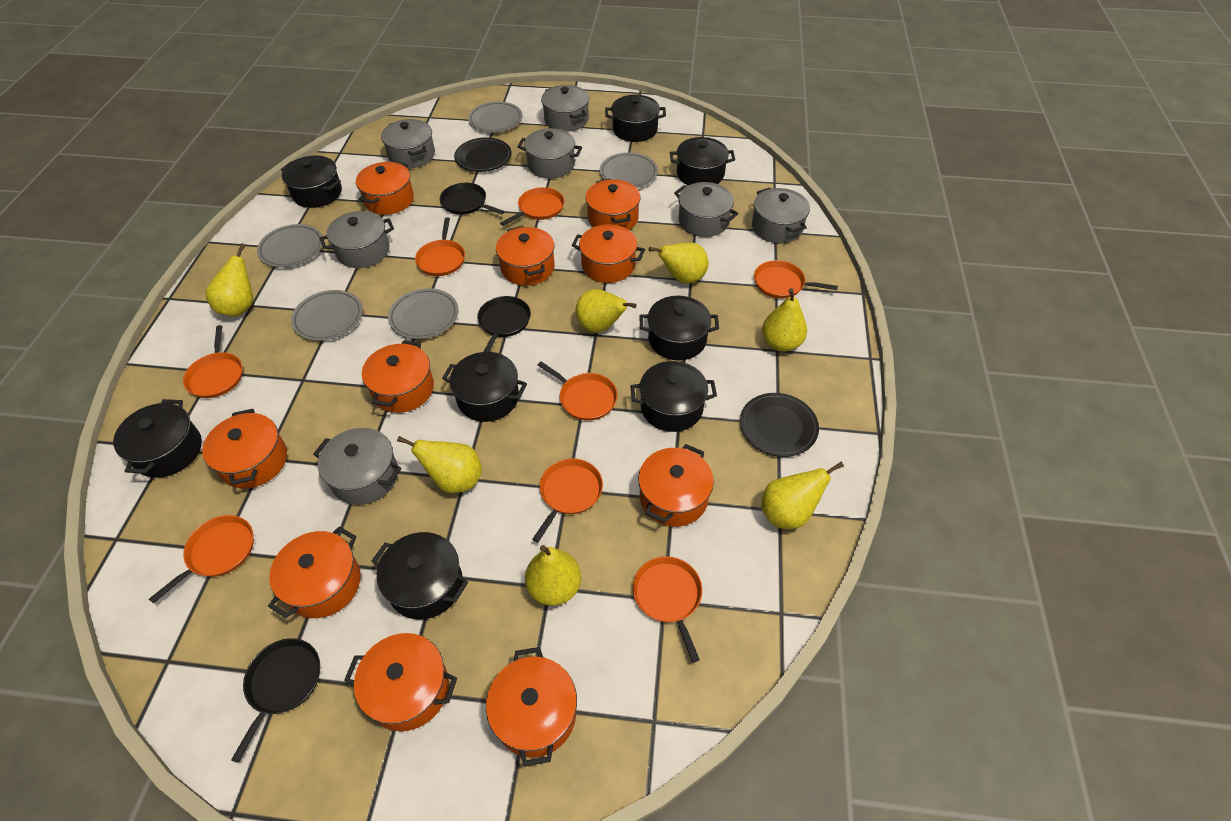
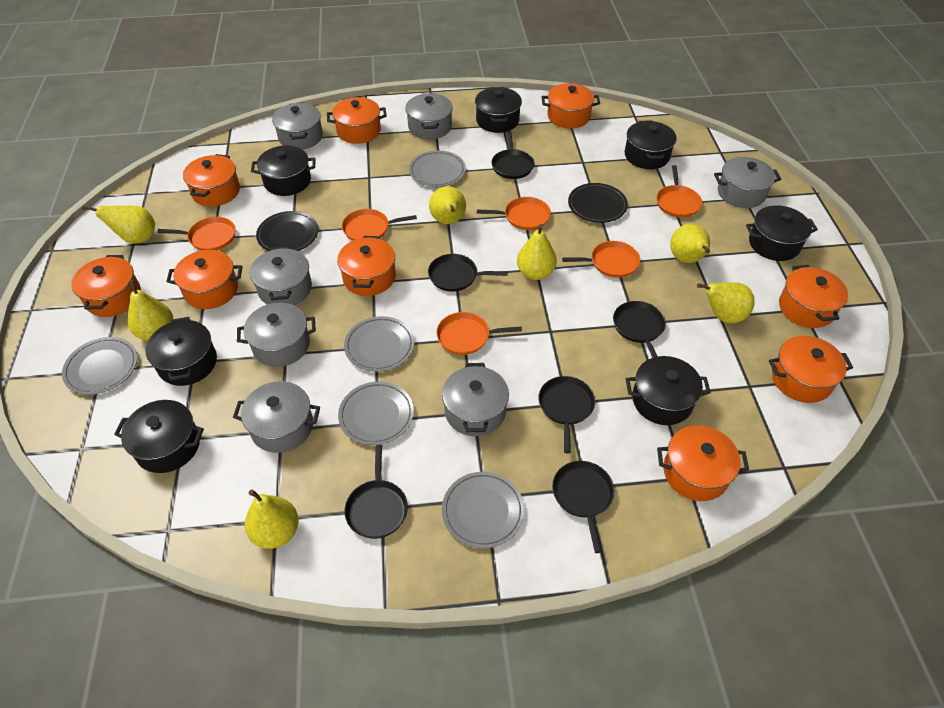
black pan: 3 -> 6
black pot: 8 -> 7
orange pan: 8 -> 6
orange pot: 10 -> 9

